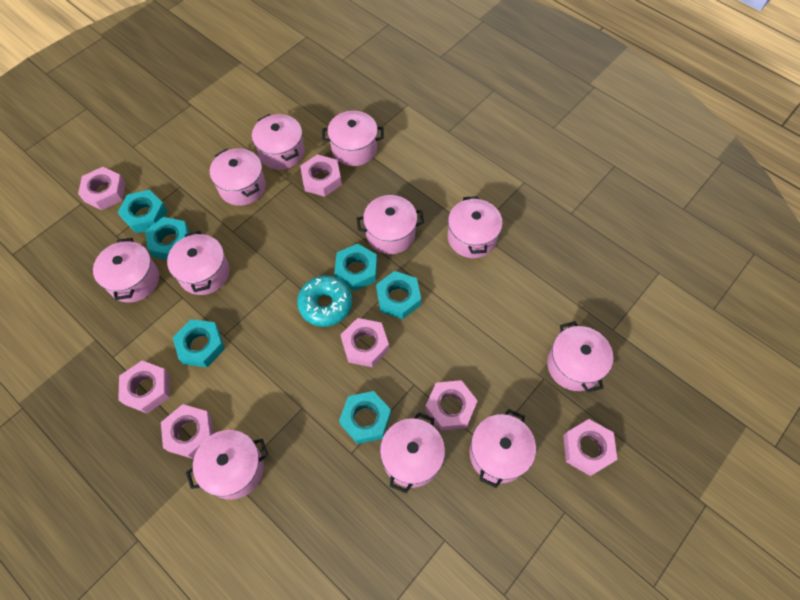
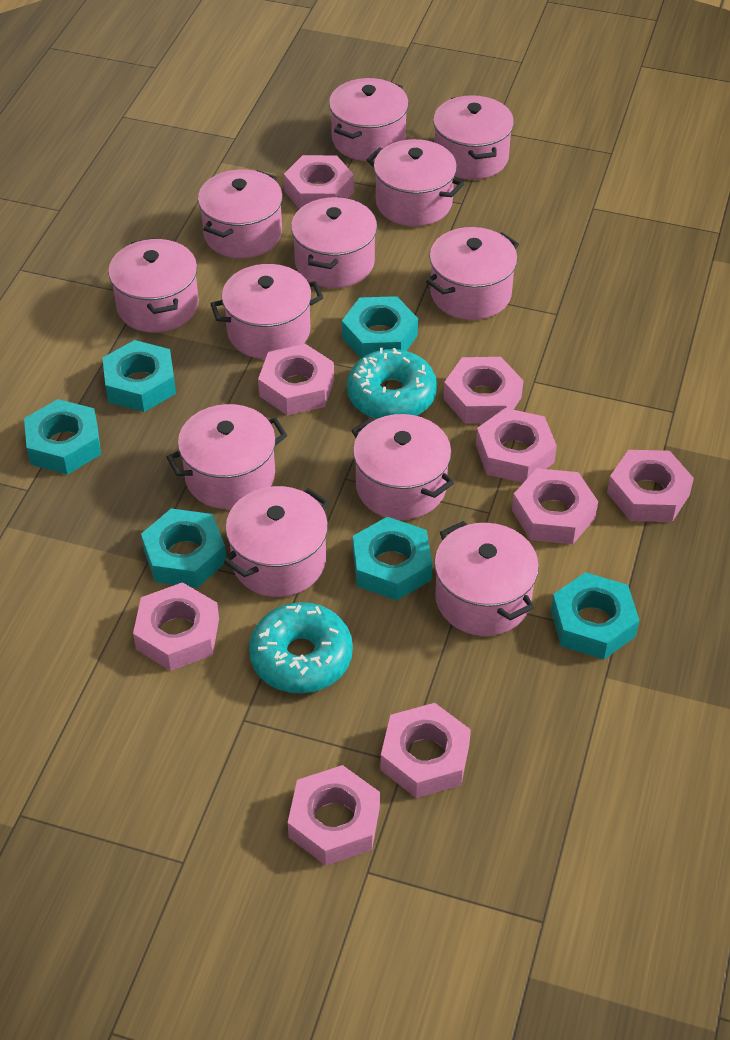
pink nut: 7 -> 9
pink pot: 11 -> 12
turquoise donut: 1 -> 2

